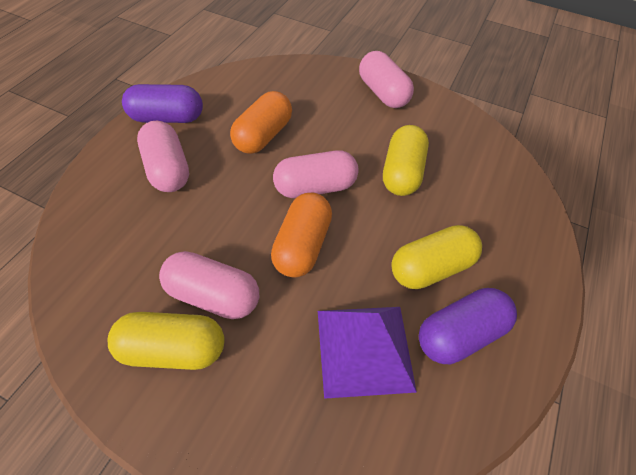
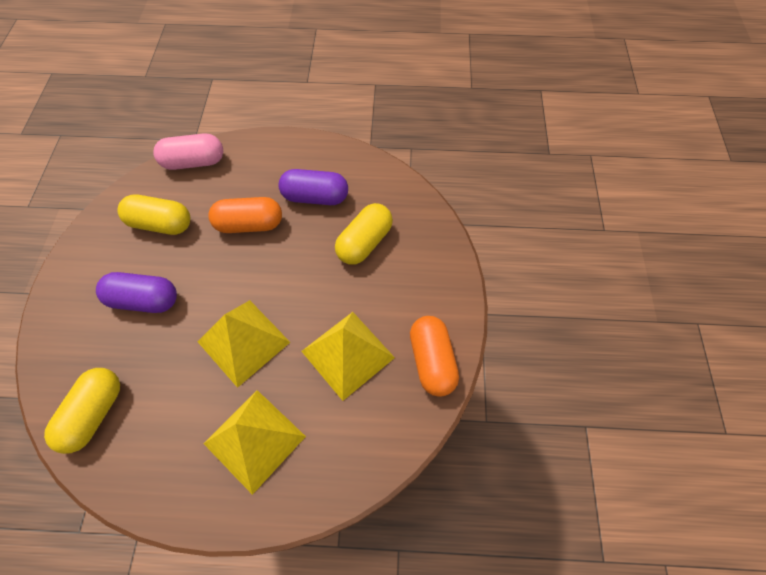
pink capsule: 4 -> 1
purple pyramid: 1 -> 0
yellow pyramid: 0 -> 3

